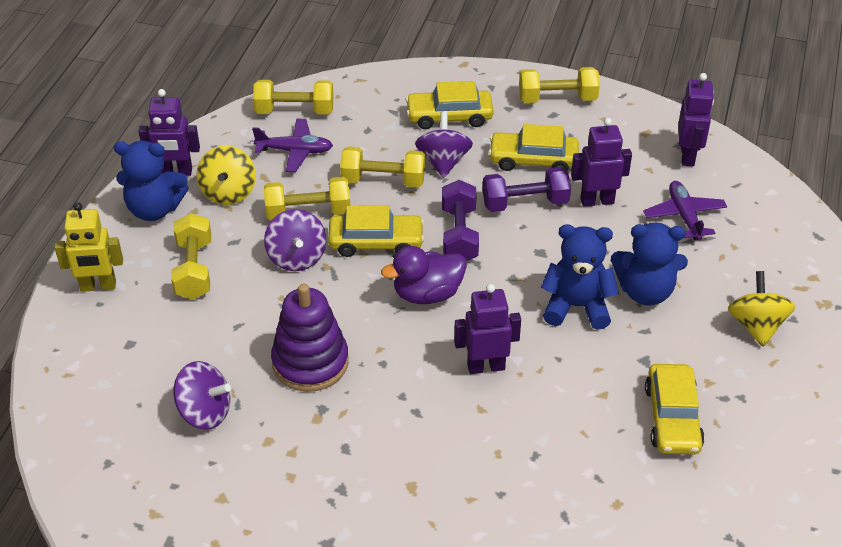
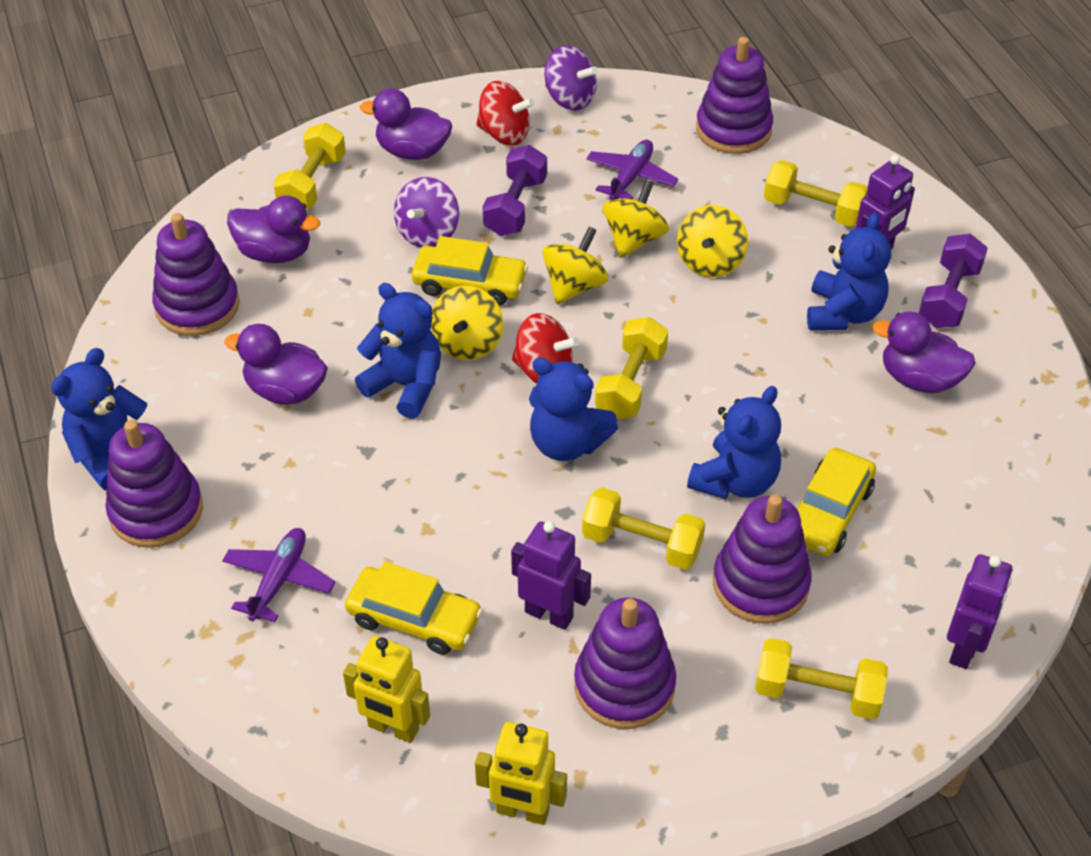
blue teddy bear: 3 -> 5
purple duck: 1 -> 4
purple robot: 4 -> 3
purple spinning top: 3 -> 2
purple stacking toy: 1 -> 5
red spinning top: 0 -> 2
yellow car: 4 -> 3
yellow robot: 1 -> 2
yellow spinning top: 2 -> 4

